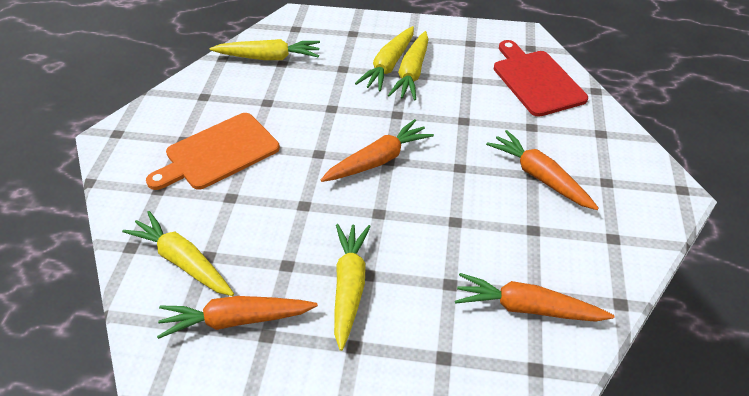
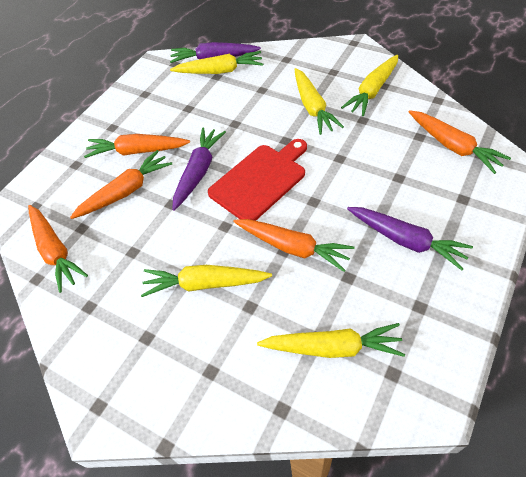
orange carrot: 4 -> 5
orange cutting board: 1 -> 0
purple carrot: 0 -> 3

